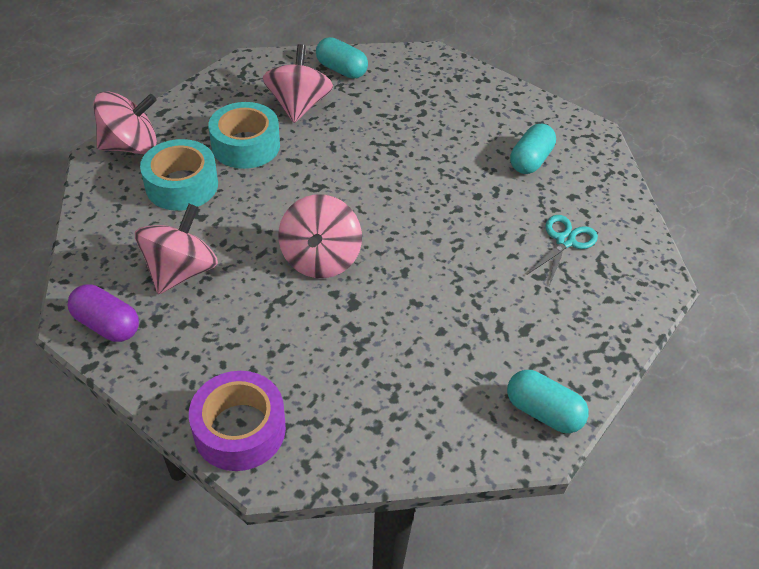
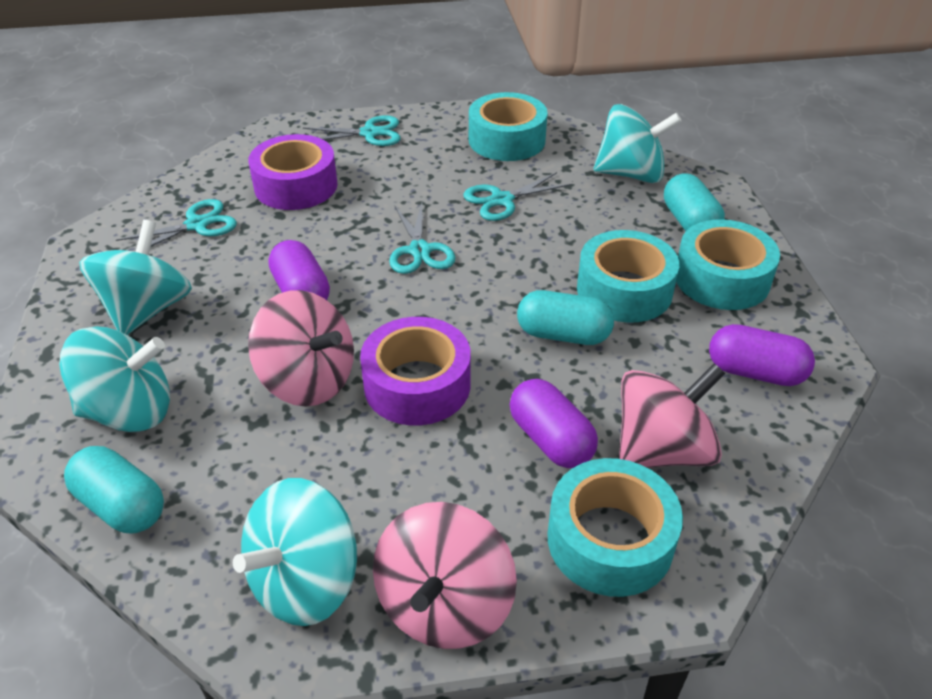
pink spinning top: 4 -> 3
purple capsule: 1 -> 3
purple tape: 1 -> 2
turquoise scissors: 1 -> 4
turquoise spinning top: 0 -> 4
turquoise tape: 2 -> 4

